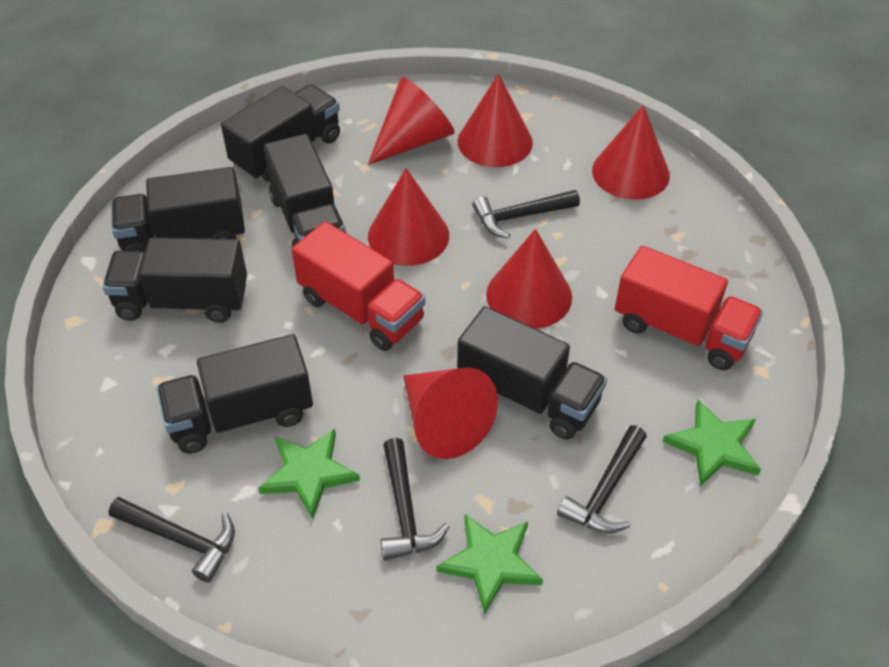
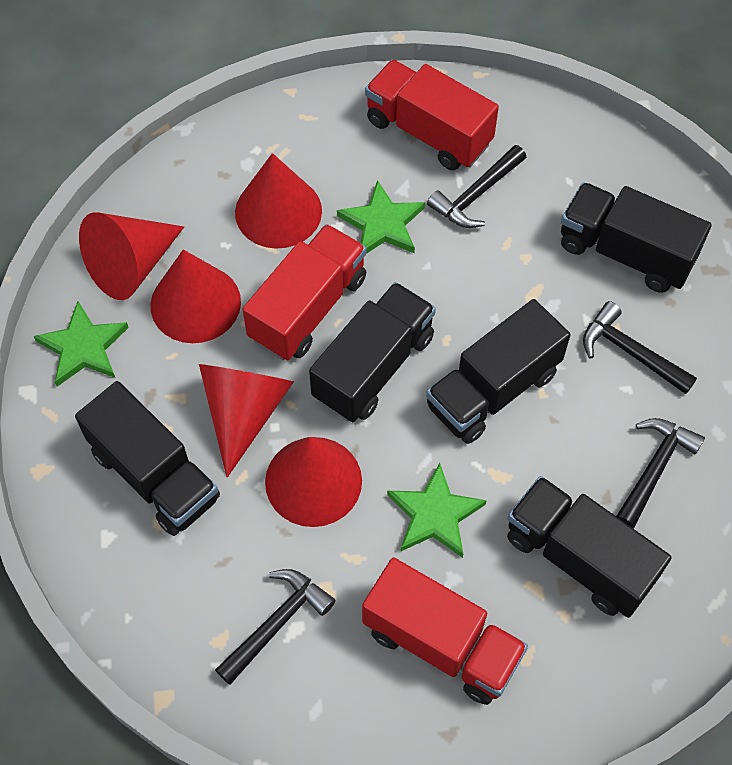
black truck: 6 -> 5
red cone: 6 -> 5
red truck: 2 -> 3

